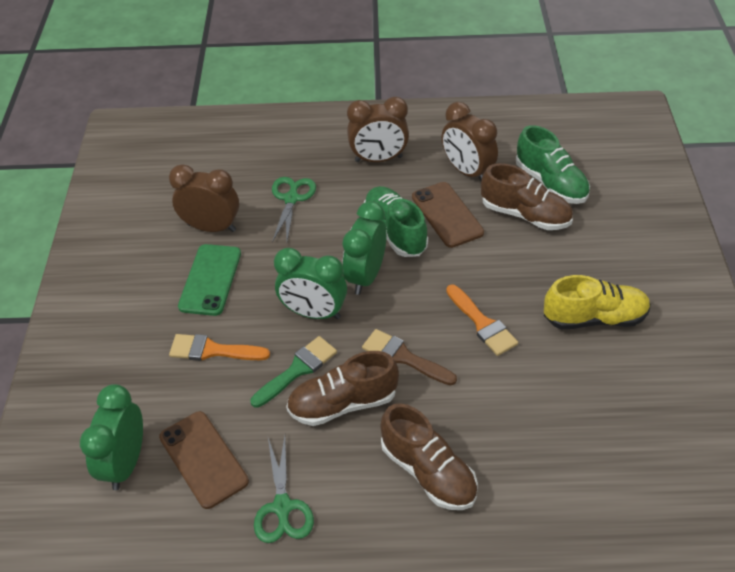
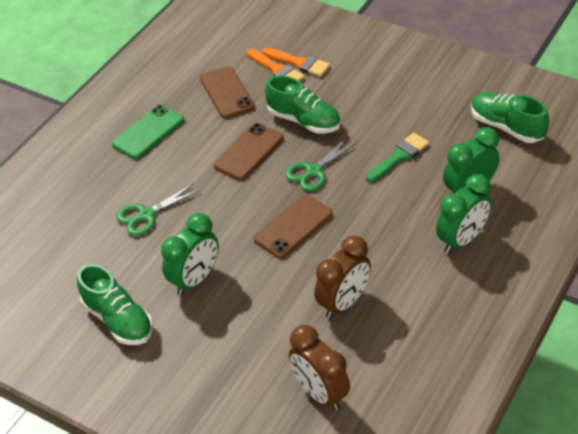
brown brush: 1 -> 0
brown clock: 3 -> 2
brown phone: 2 -> 3
brown shoe: 3 -> 0
green shoe: 2 -> 3
yellow shoe: 1 -> 0

